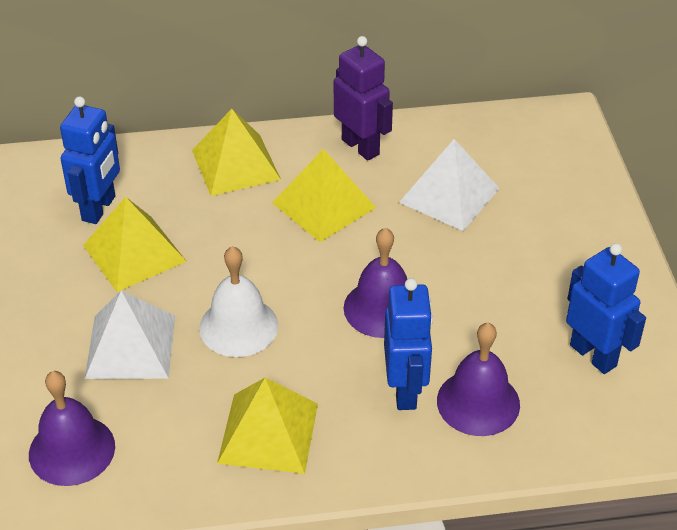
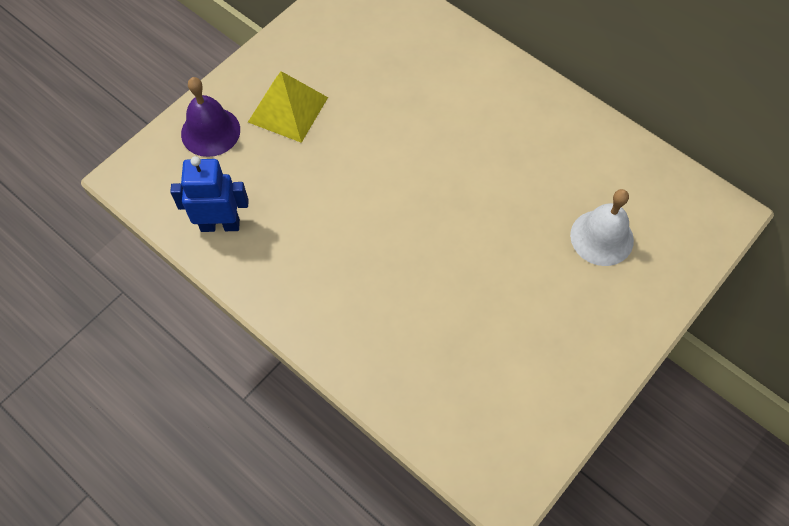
blue robot: 3 -> 1
purple bell: 3 -> 1
purple robot: 1 -> 0
white pyramid: 2 -> 0
yellow pyramid: 4 -> 1

